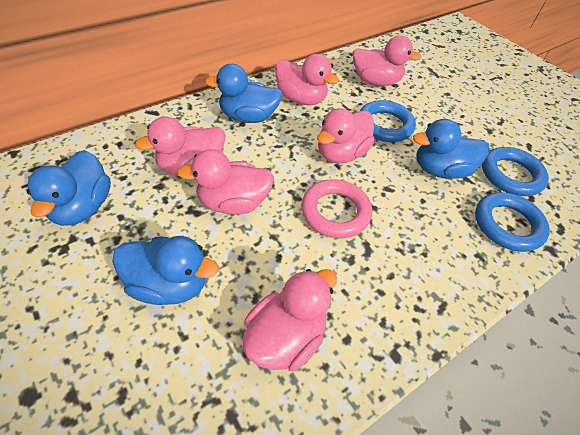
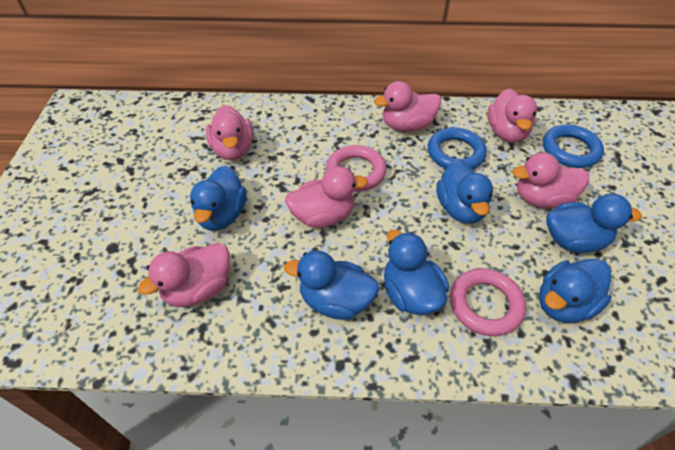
blue duck: 4 -> 6
blue ring: 3 -> 2
pink ring: 1 -> 2

